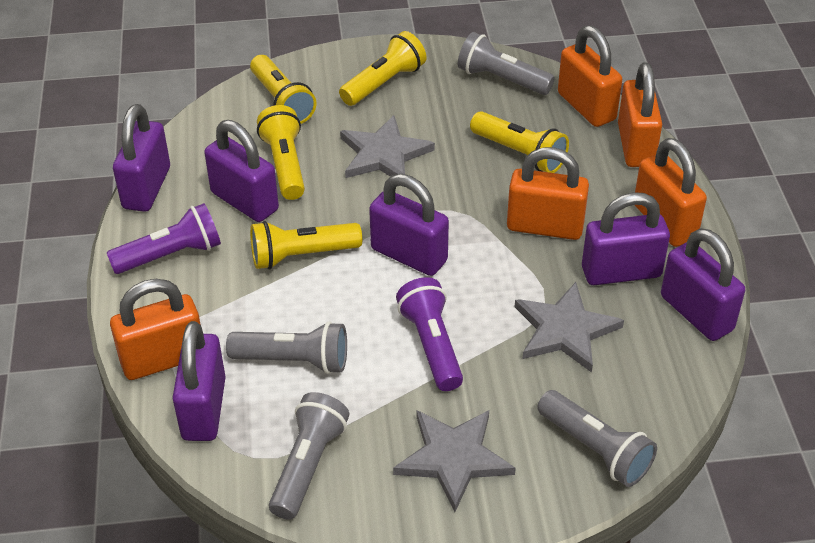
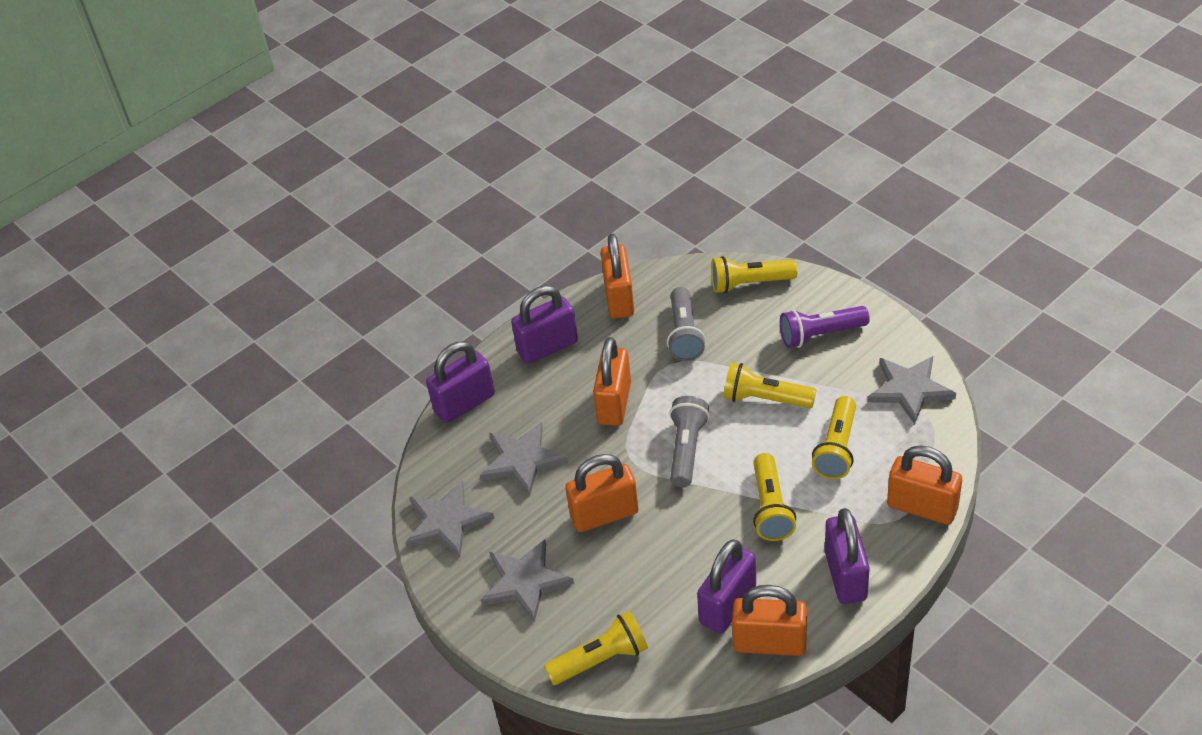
grey flashlight: 4 -> 2
grey star: 3 -> 4
purple flashlight: 2 -> 1
purple padlock: 6 -> 4

